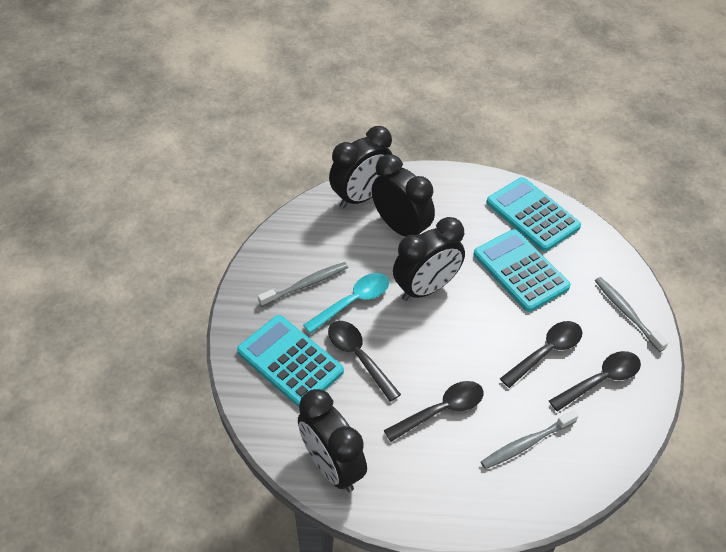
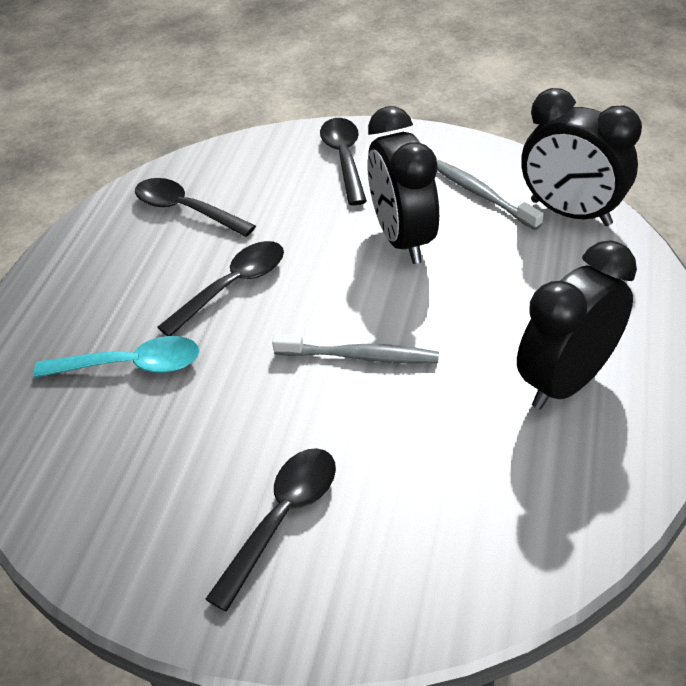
black clock: 4 -> 3
grey toothbrush: 3 -> 2
turquoise calculator: 3 -> 0

